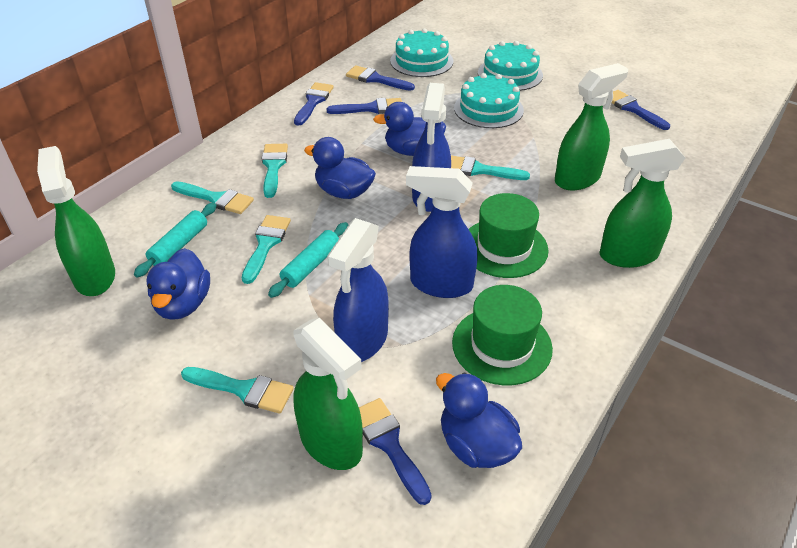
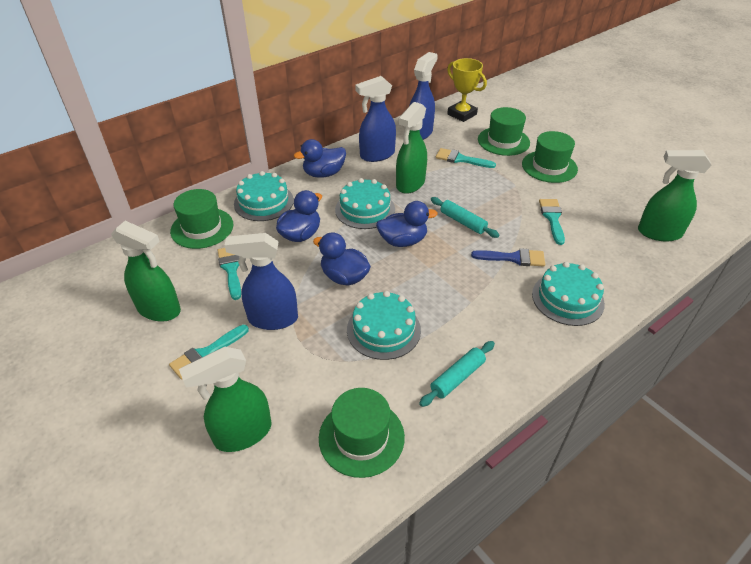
blue brush: 5 -> 1
green hat: 2 -> 4
turquoise brush: 5 -> 4
turquoise cake: 3 -> 4
yellow trophy: 0 -> 1

